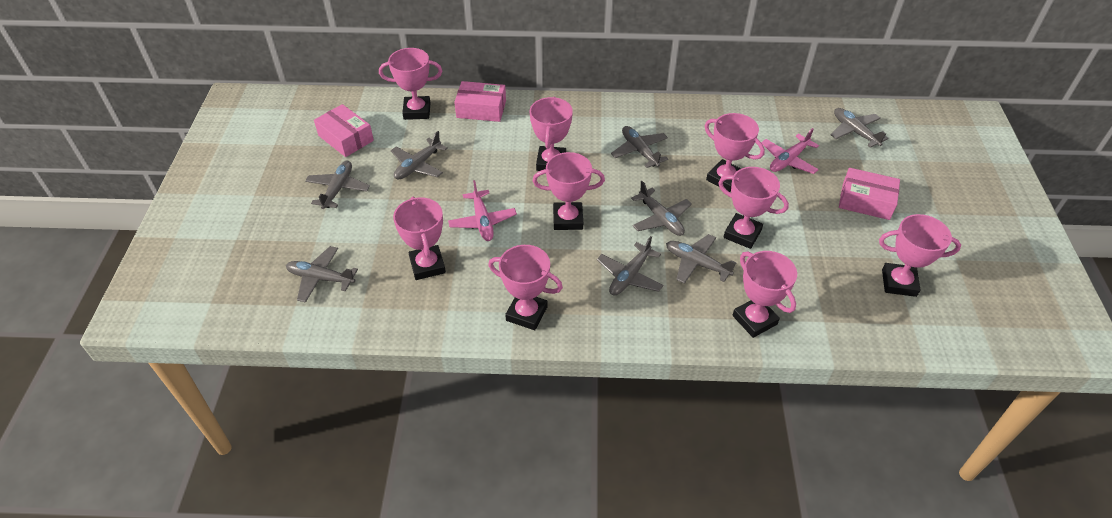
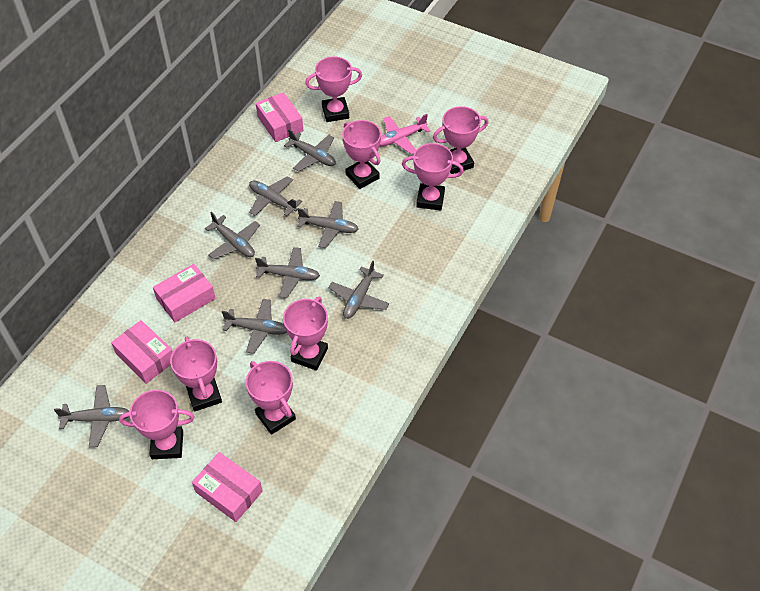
pink box: 3 -> 4
pink plane: 2 -> 1
pink trophy: 9 -> 8

